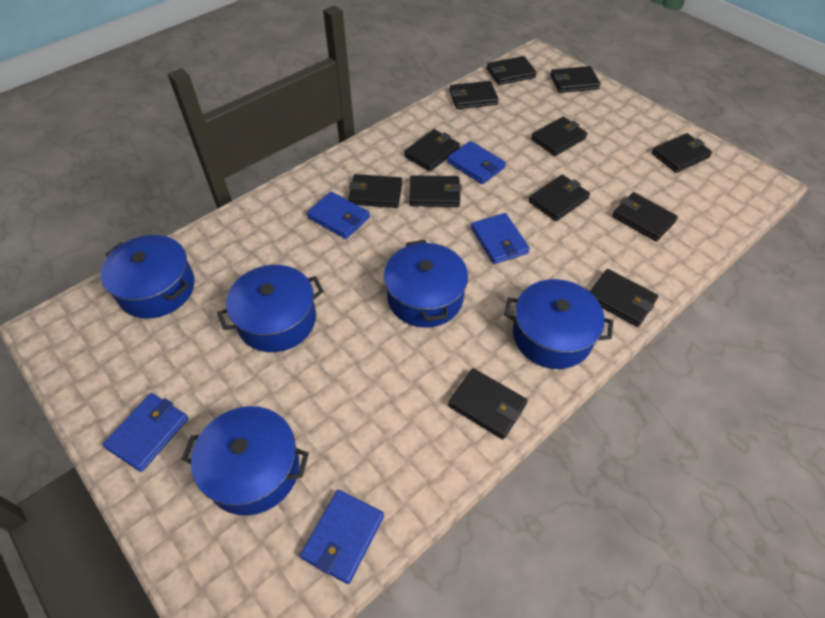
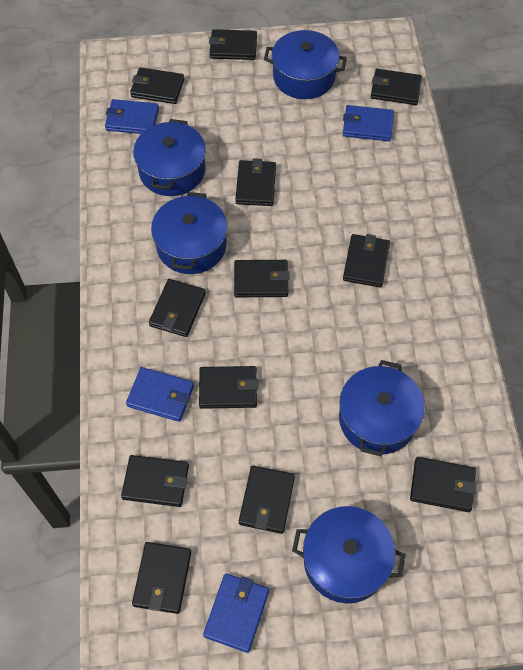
blue wallet: 5 -> 4

